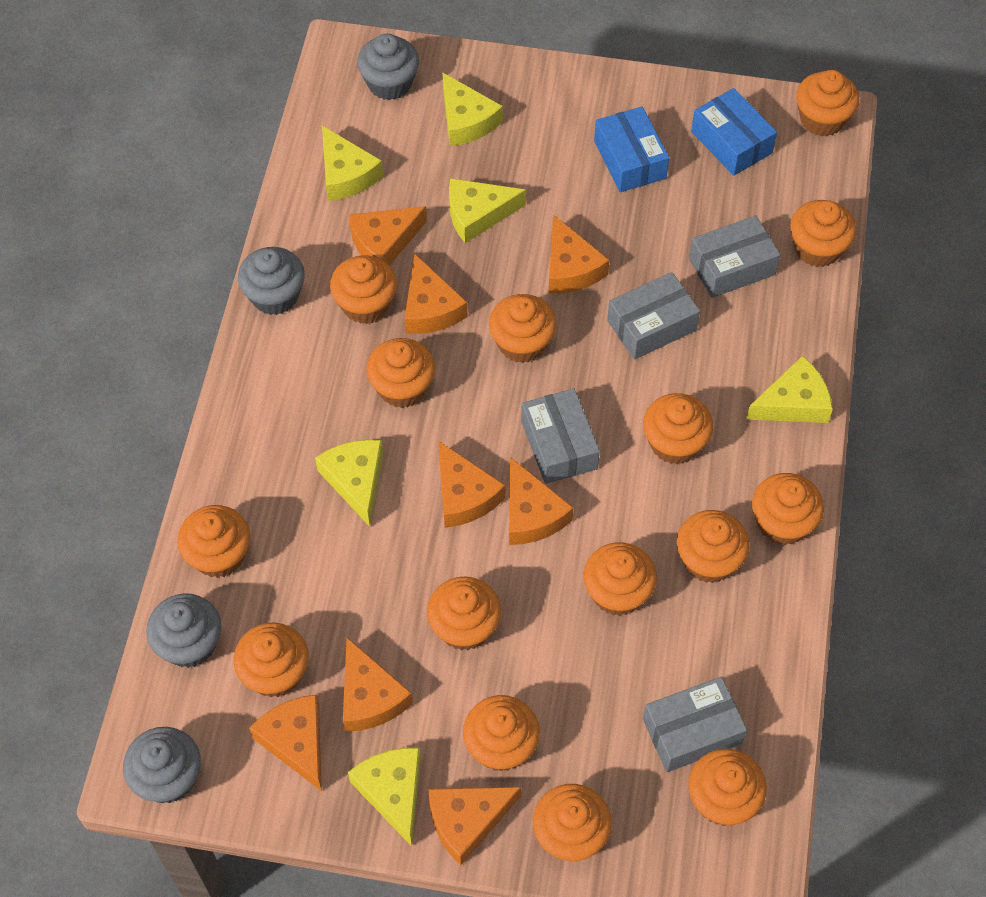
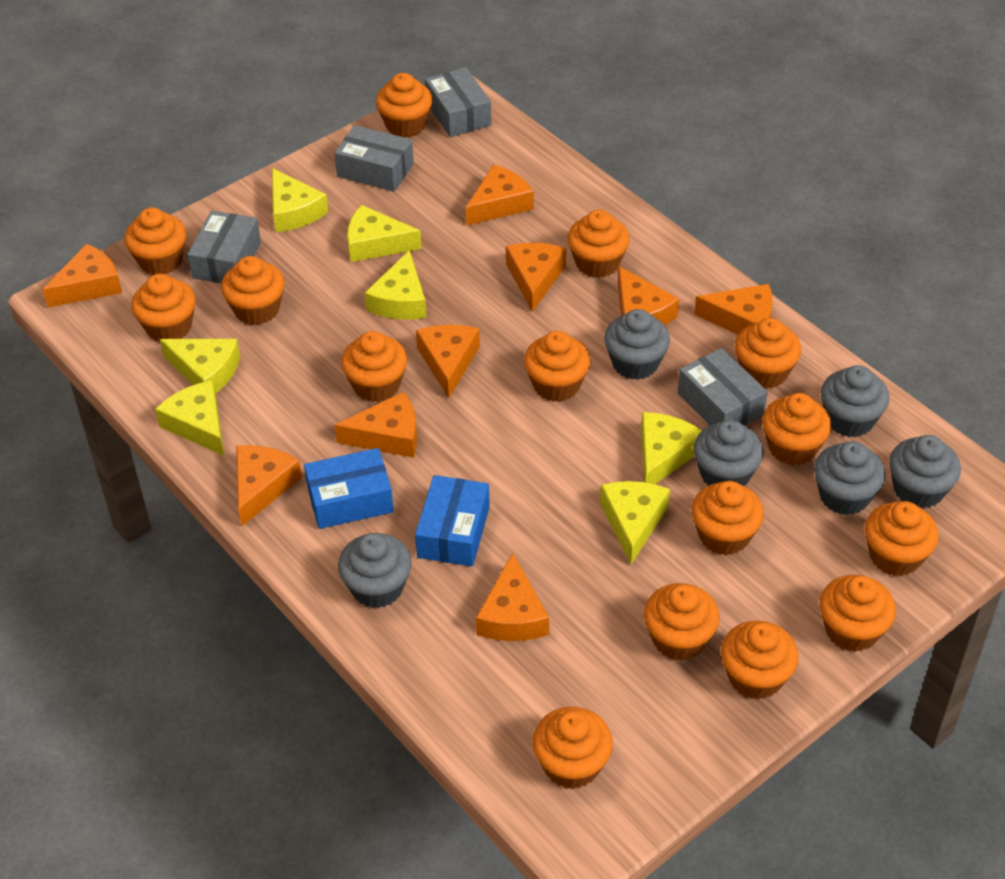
grey cupcake: 4 -> 6
orange cheese: 8 -> 9
yellow cheese: 6 -> 7

